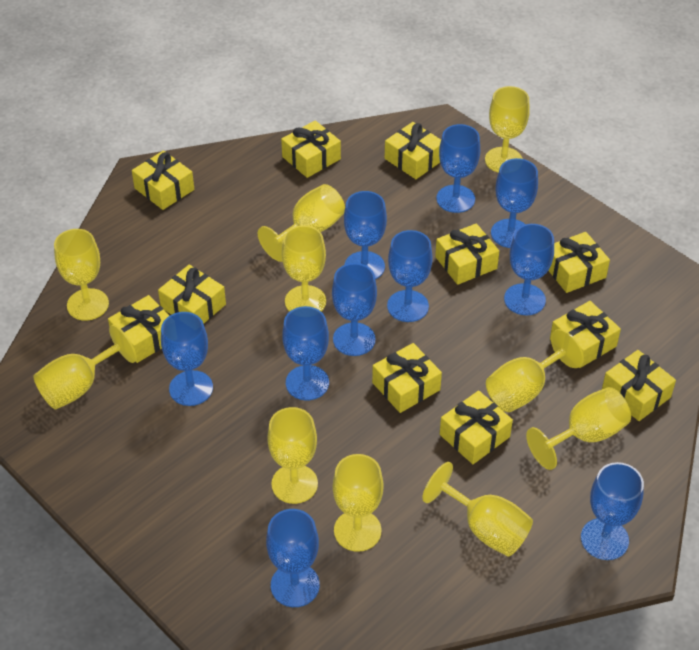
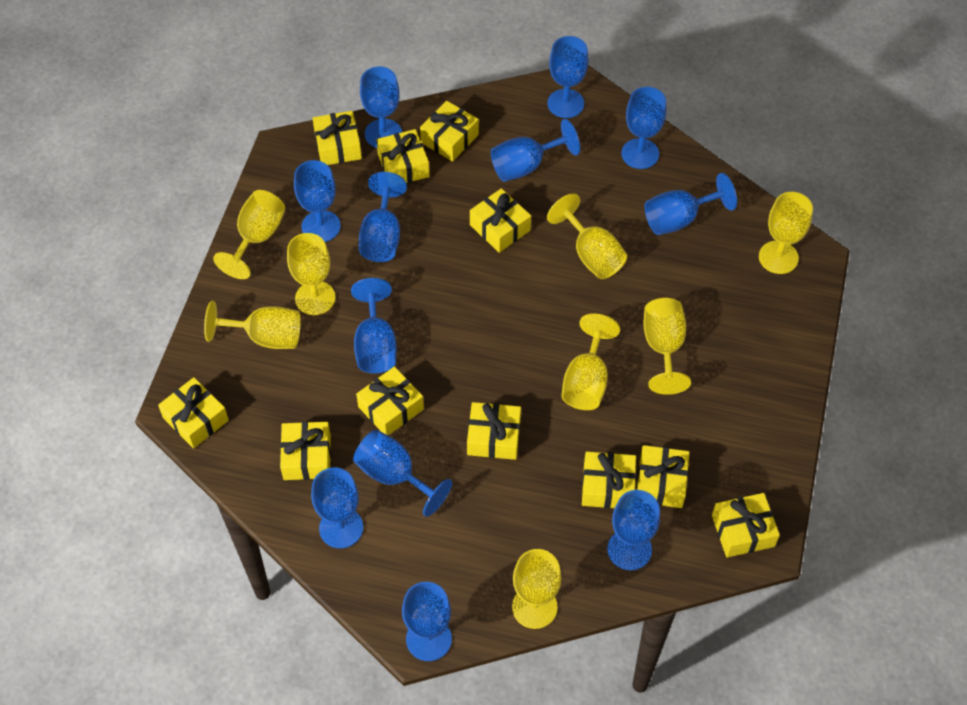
blue goblet: 10 -> 12
yellow goblet: 10 -> 8

